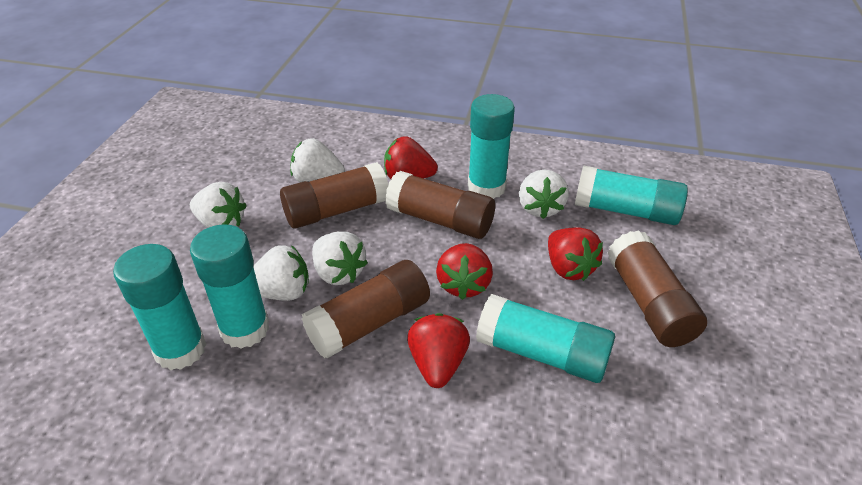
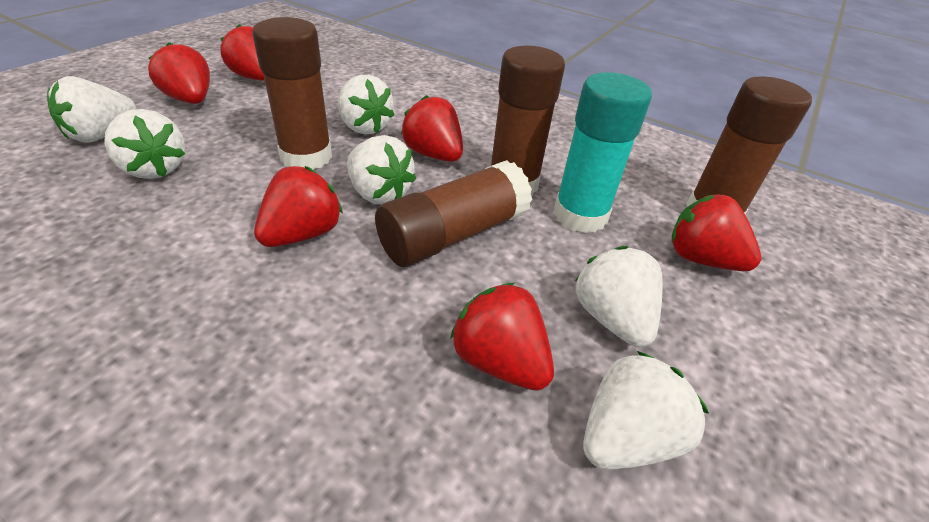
red strawberry: 4 -> 6
turquoise glue stick: 5 -> 1
white strawberry: 5 -> 6

